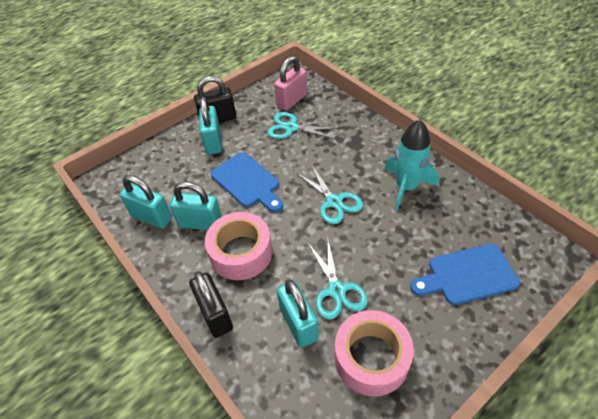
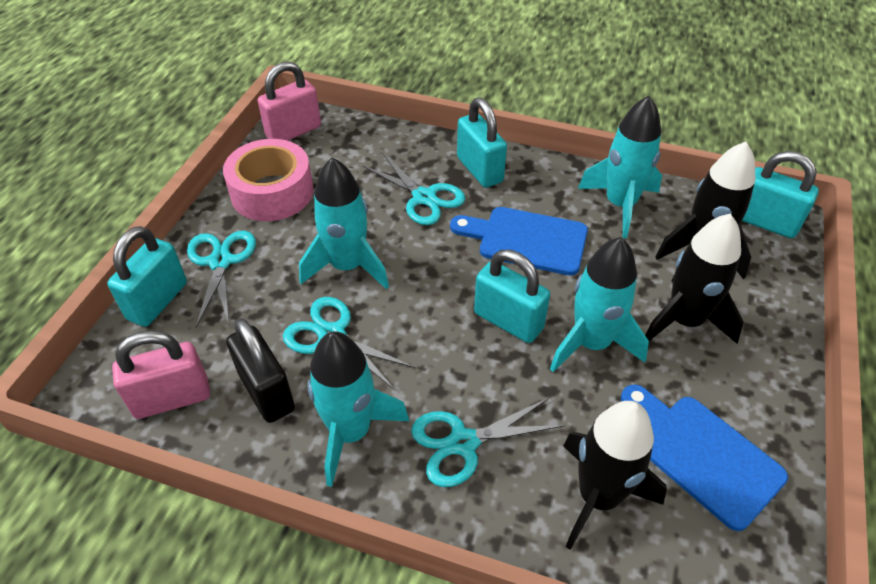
black padlock: 2 -> 1
black rocket: 0 -> 3
pink padlock: 1 -> 2
pink tape: 2 -> 1
turquoise rocket: 1 -> 4
turquoise scissors: 3 -> 4

